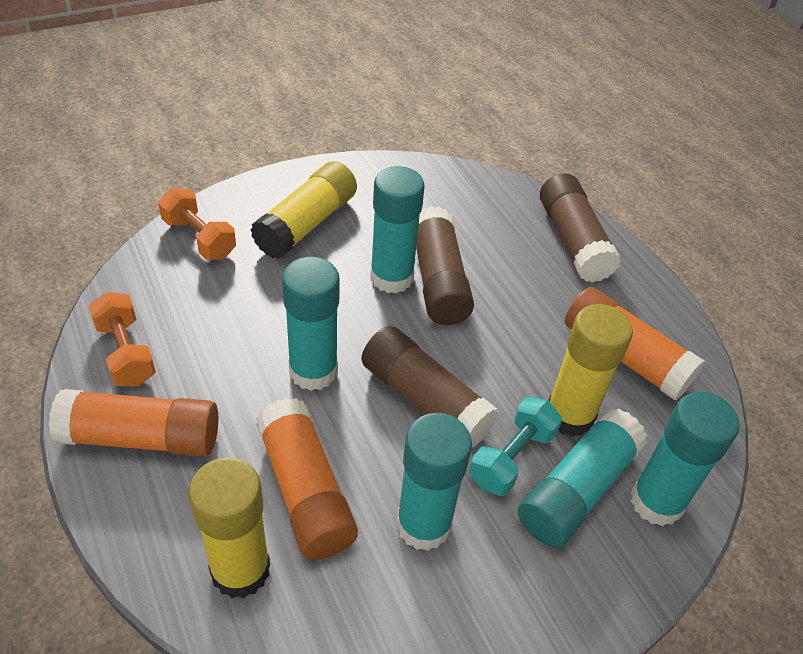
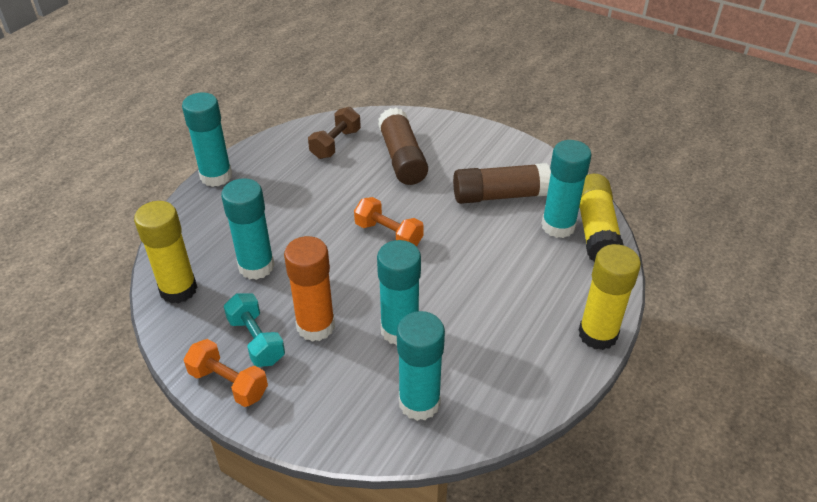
brown dumbbell: 0 -> 1
brown glue stick: 3 -> 2
orange glue stick: 3 -> 1

